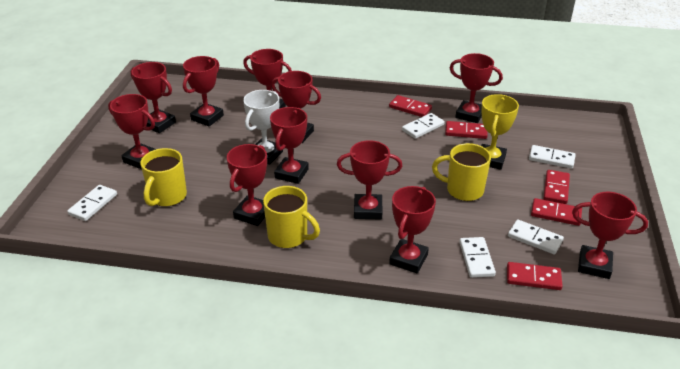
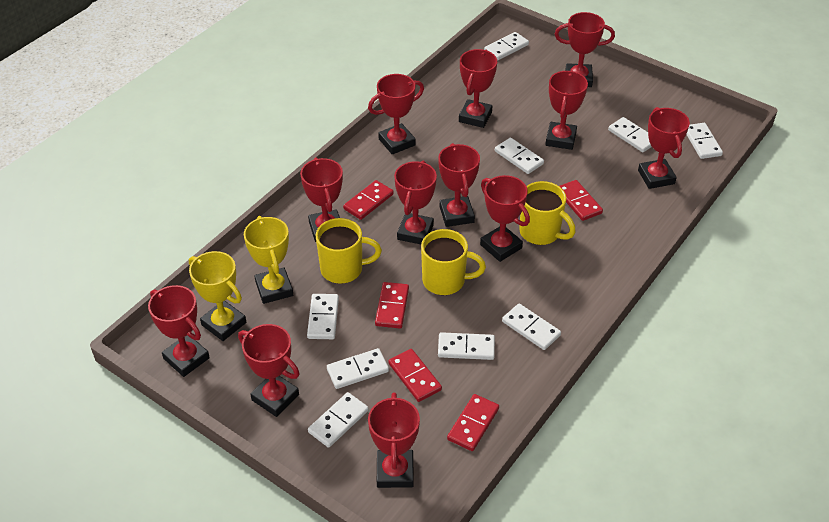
red trophy: 11 -> 12
white domino: 5 -> 9
white trophy: 1 -> 0
yellow trophy: 1 -> 2

